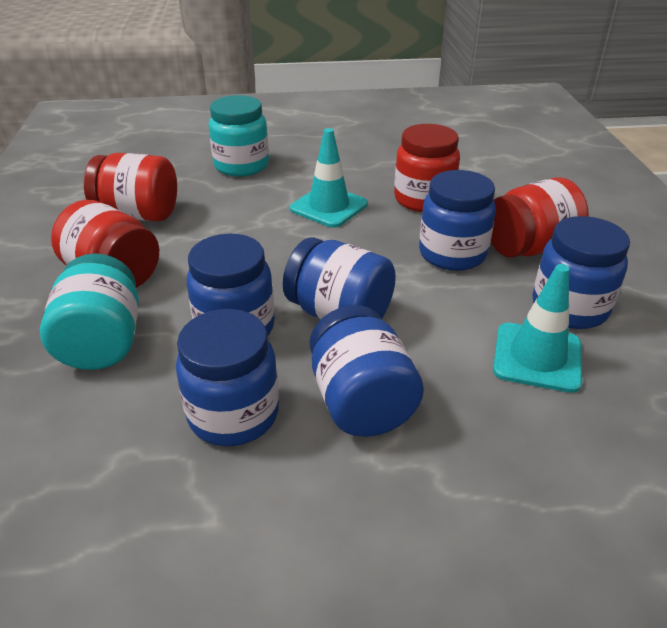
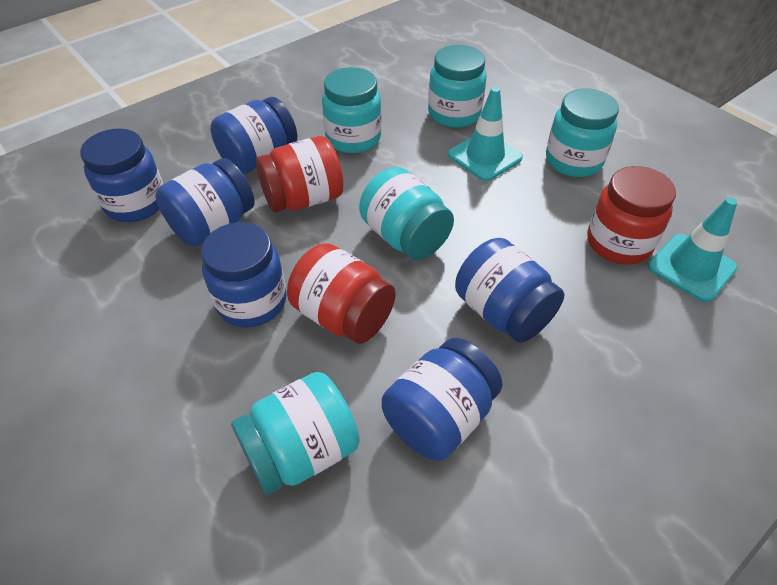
red jar: 4 -> 3
turquoise jar: 2 -> 5

